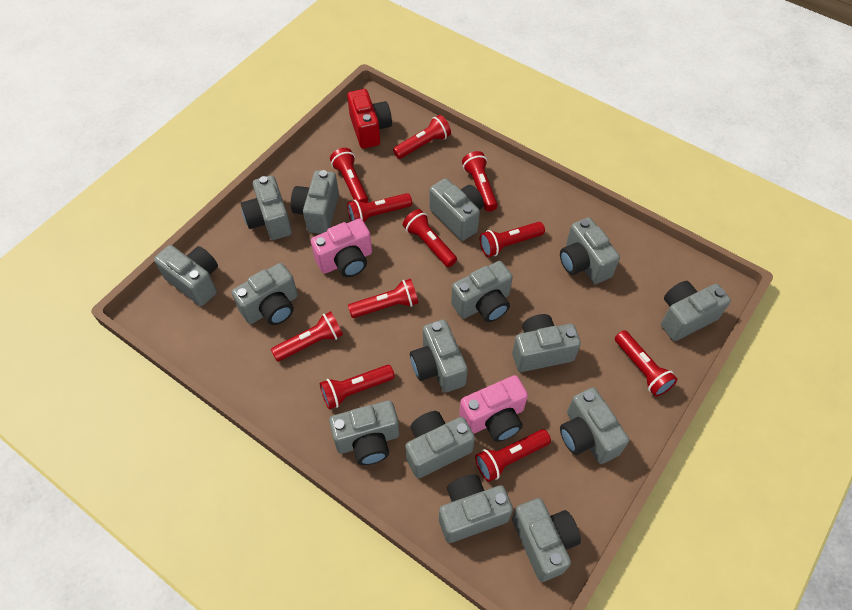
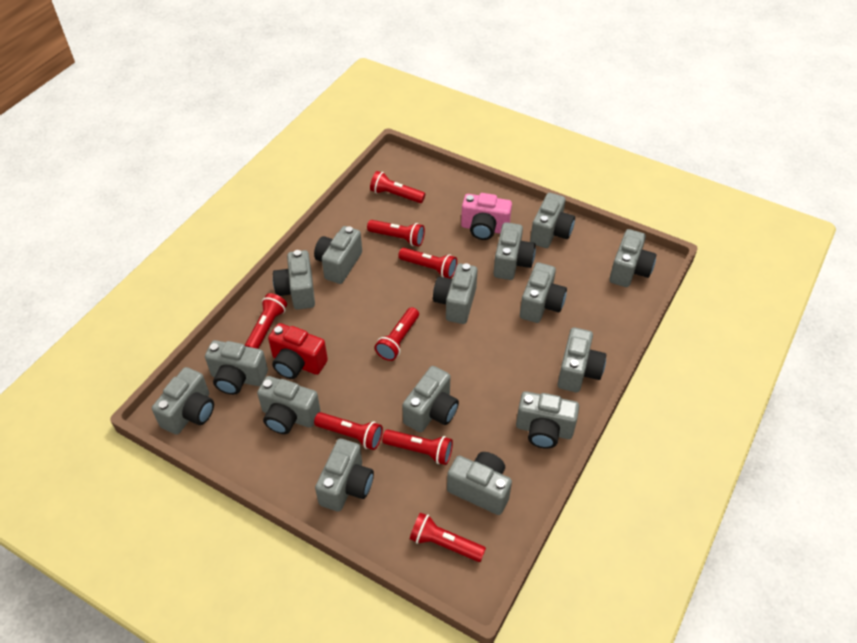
pink camera: 2 -> 1
red flashlight: 11 -> 8

